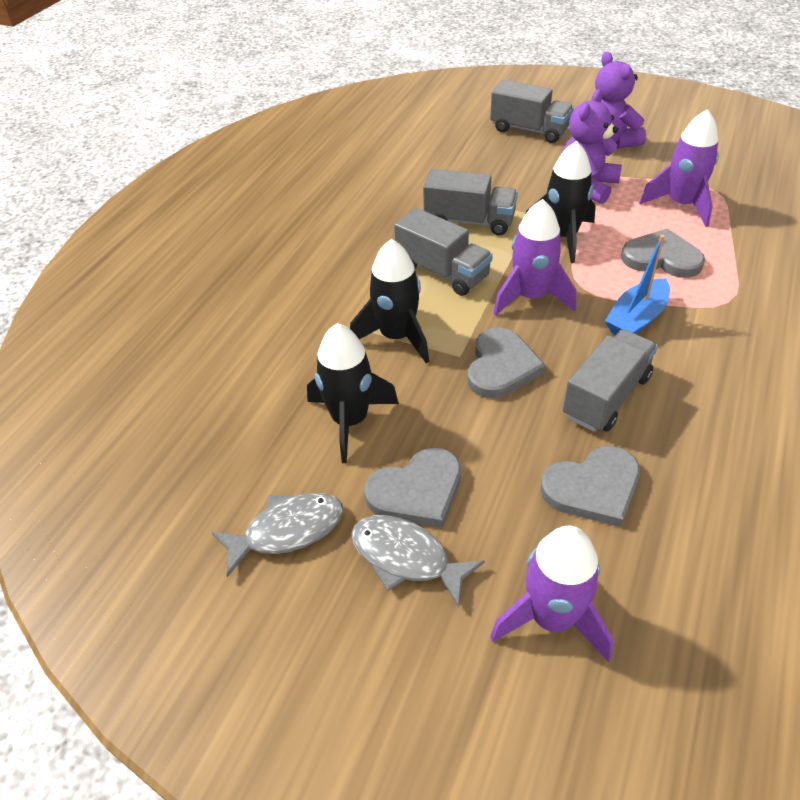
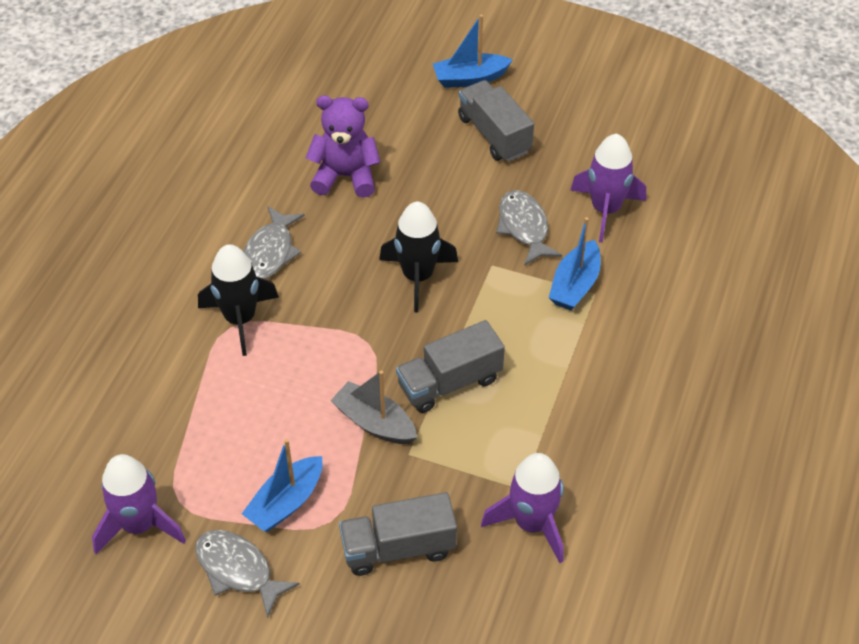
black rocket: 3 -> 2
blue boat: 1 -> 3
grey boat: 0 -> 1
grey fish: 2 -> 3
grey heart: 4 -> 0
grey truck: 4 -> 3
purple teddy bear: 2 -> 1

